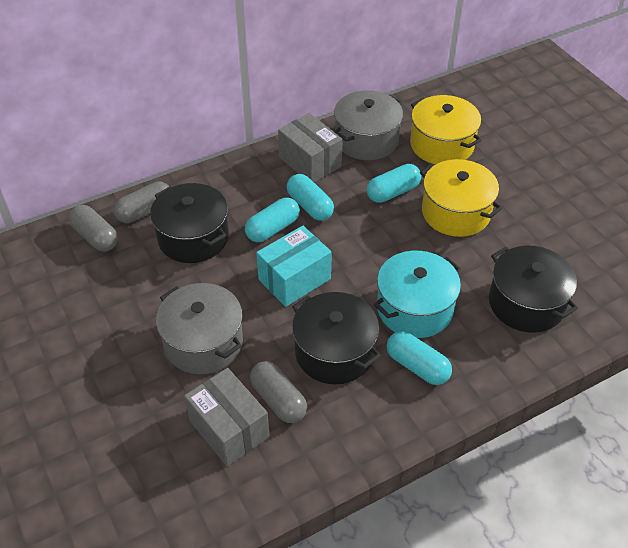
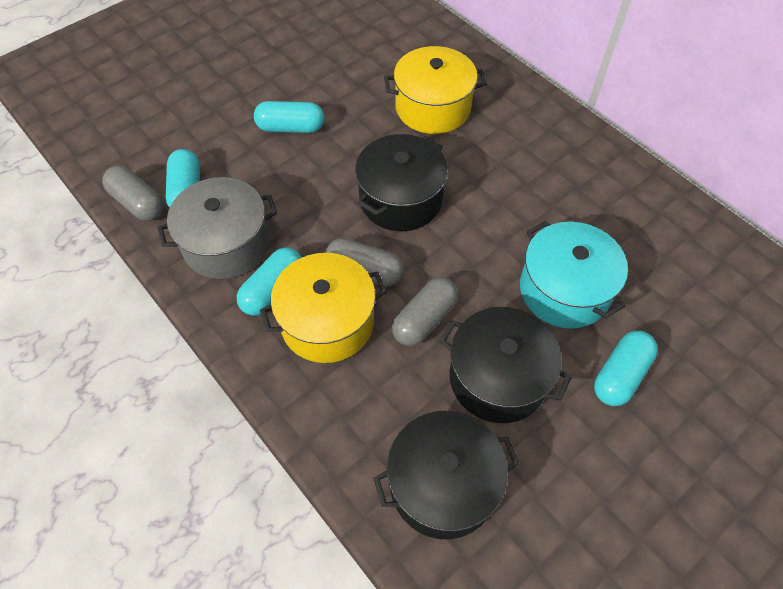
grey box: 2 -> 0
grey pot: 2 -> 1
turquoise box: 1 -> 0

